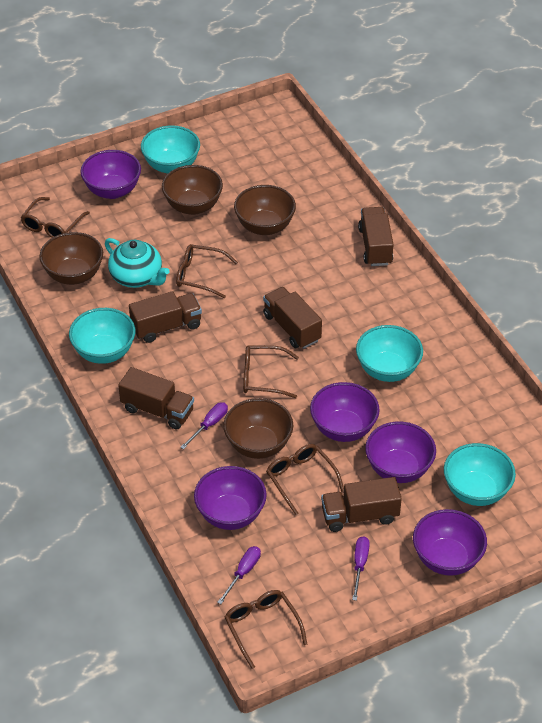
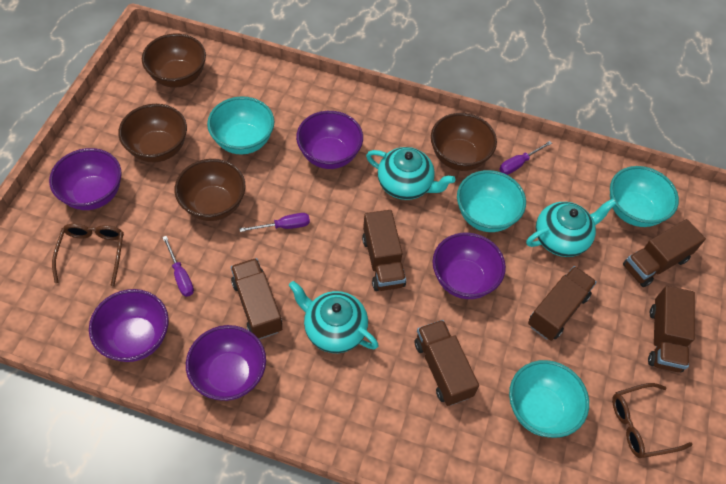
brown glasses: 5 -> 2
brown truck: 5 -> 6
turquoise teapot: 1 -> 3

